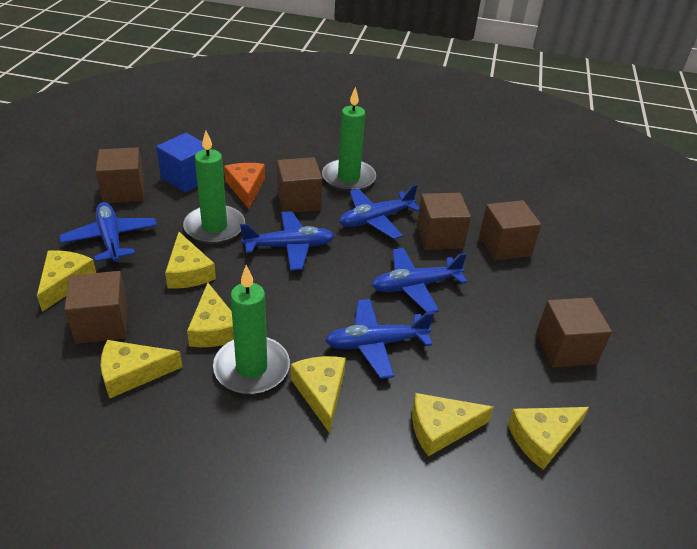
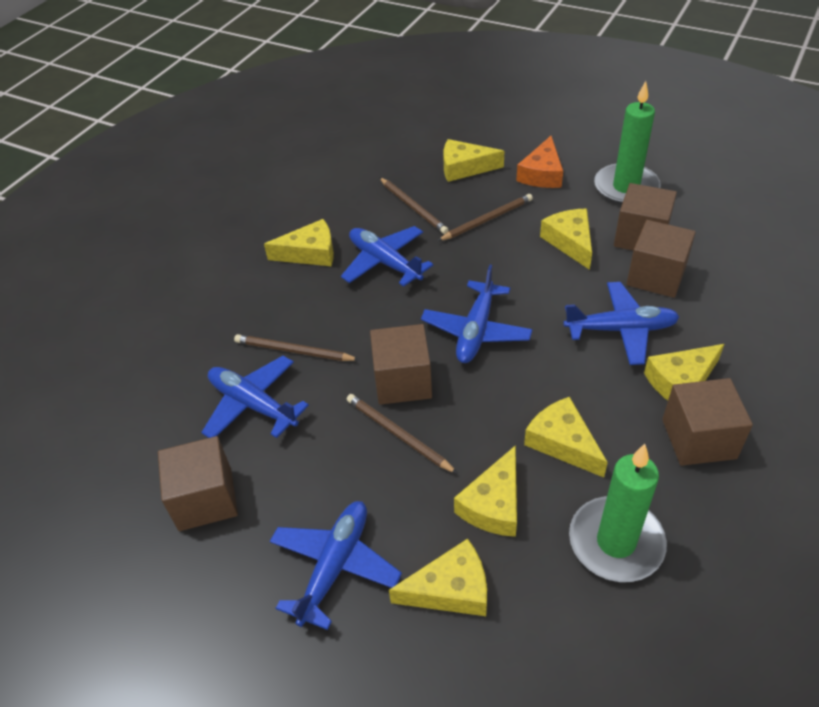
blue cube: 1 -> 0
brown cube: 6 -> 5
brown pencil: 0 -> 4
green candle: 3 -> 2

